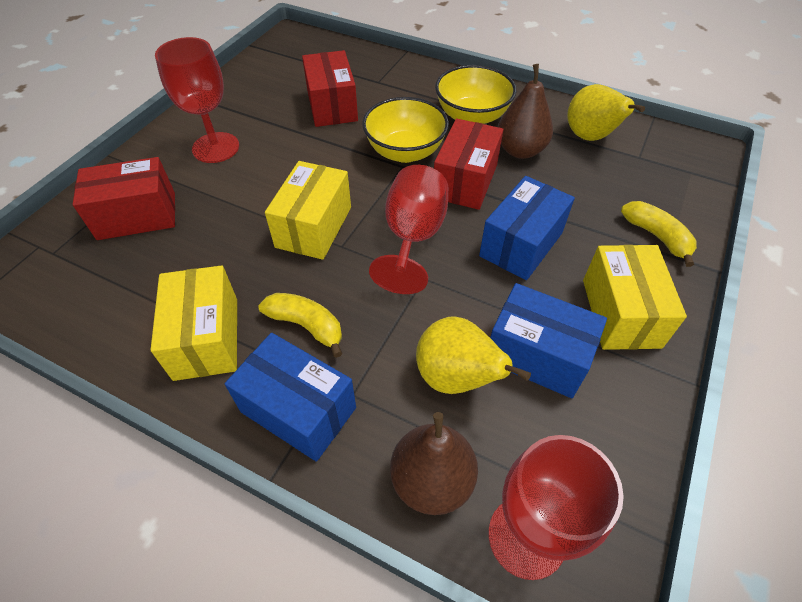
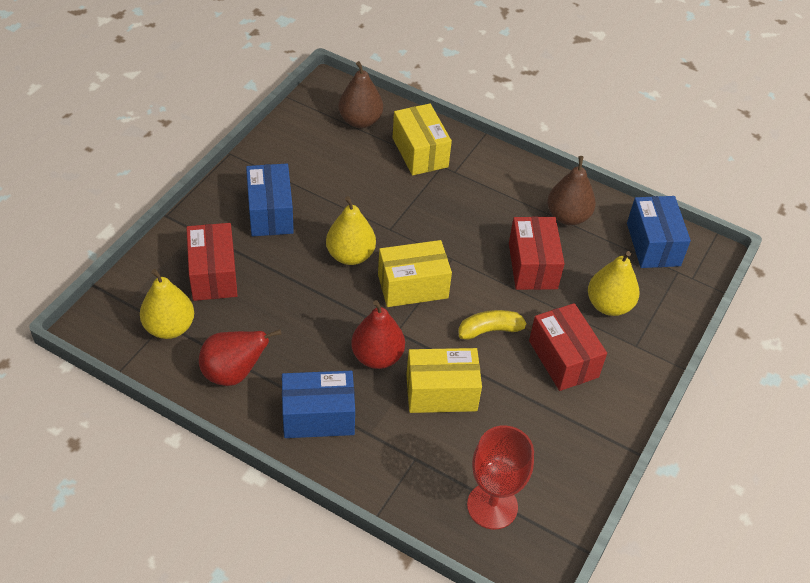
red goblet: 3 -> 1
red pear: 0 -> 2
yellow banana: 2 -> 1
yellow bowl: 2 -> 0
yellow pear: 2 -> 3

